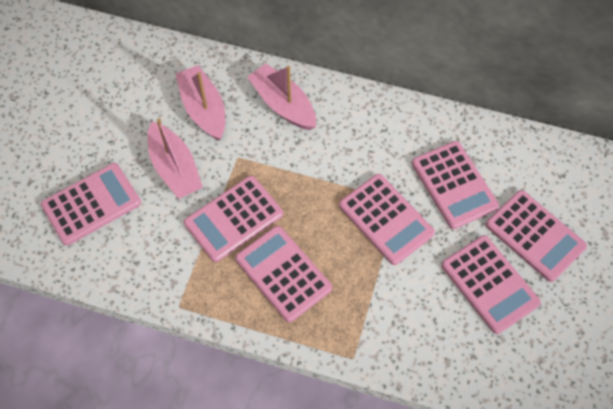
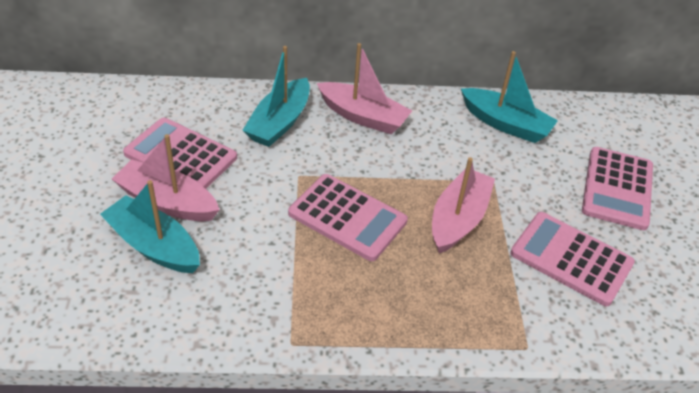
pink calculator: 7 -> 4
turquoise boat: 0 -> 3

